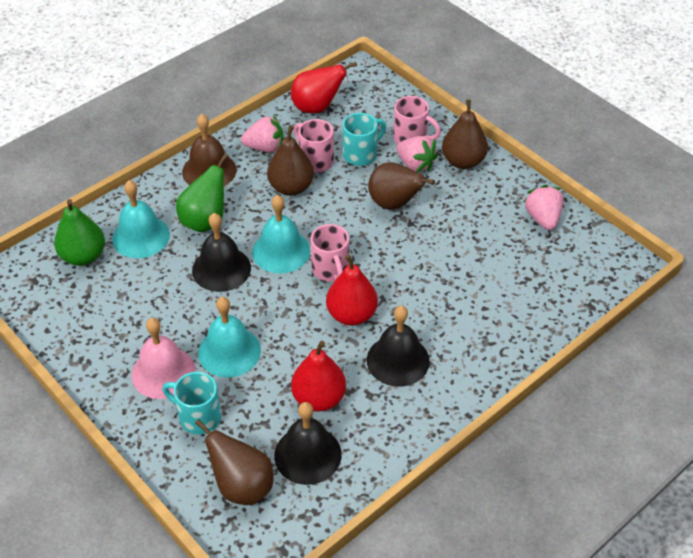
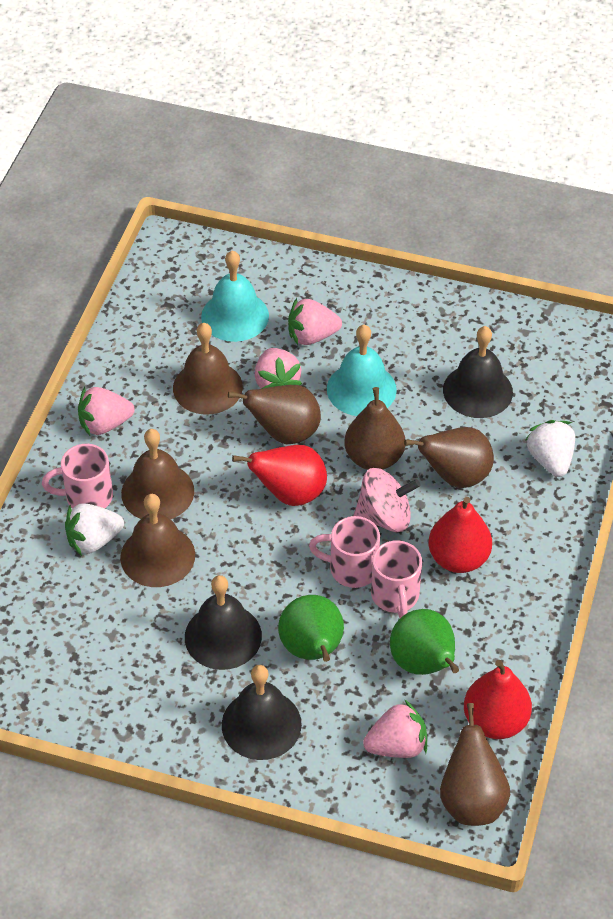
brown bell: 1 -> 3
pink bell: 1 -> 0
pink spinning top: 0 -> 1
pink strawberry: 3 -> 4
turquoise bell: 3 -> 2
turquoise mug: 2 -> 0
white strawberry: 0 -> 2

